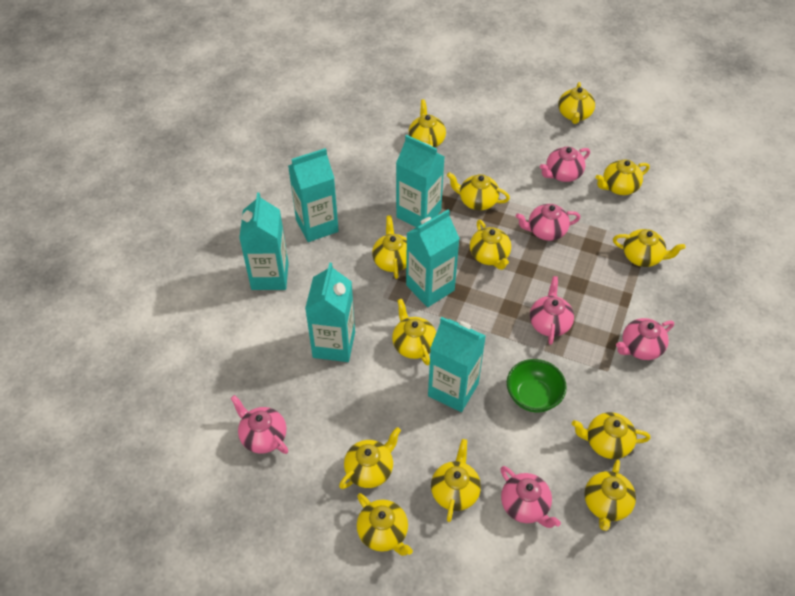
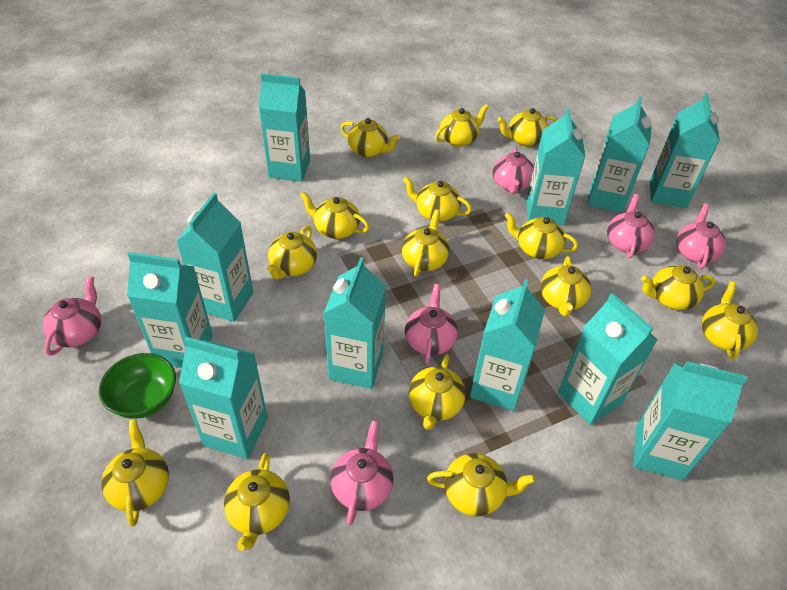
turquoise carton: 6 -> 11
yellow teapot: 13 -> 15

